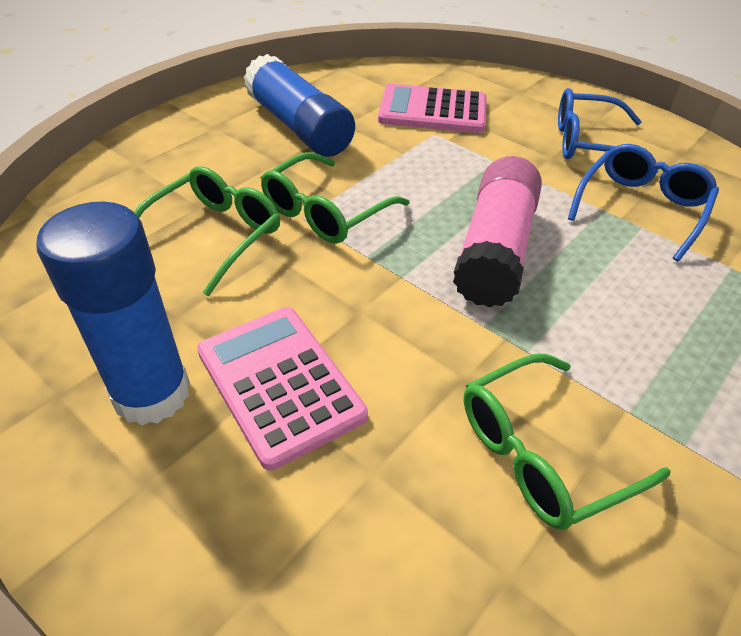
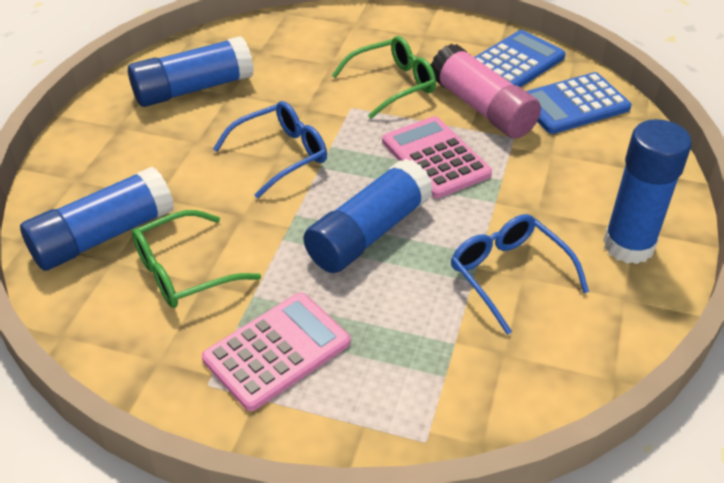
blue calculator: 0 -> 2
blue glue stick: 2 -> 4
green glasses: 3 -> 2

